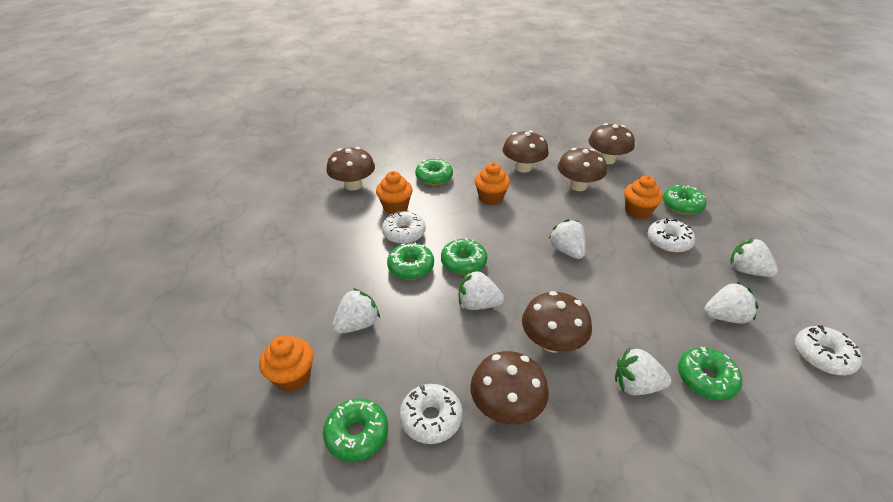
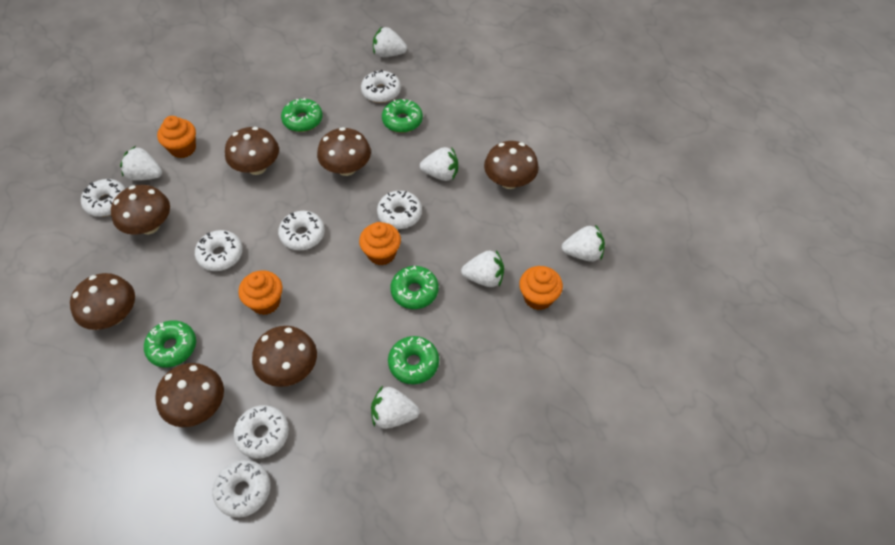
brown mushroom: 6 -> 7
green donut: 6 -> 5
white donut: 4 -> 7

